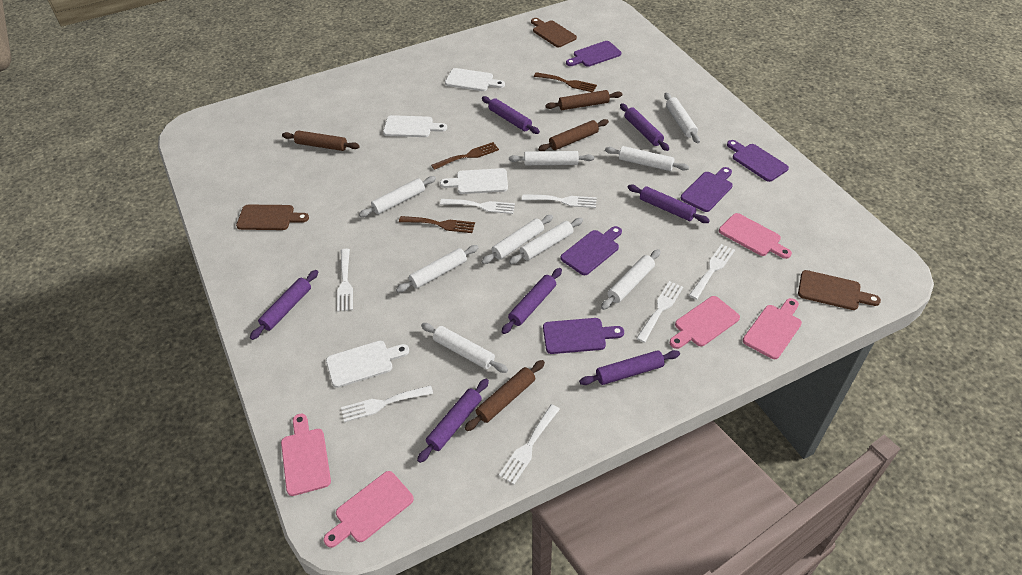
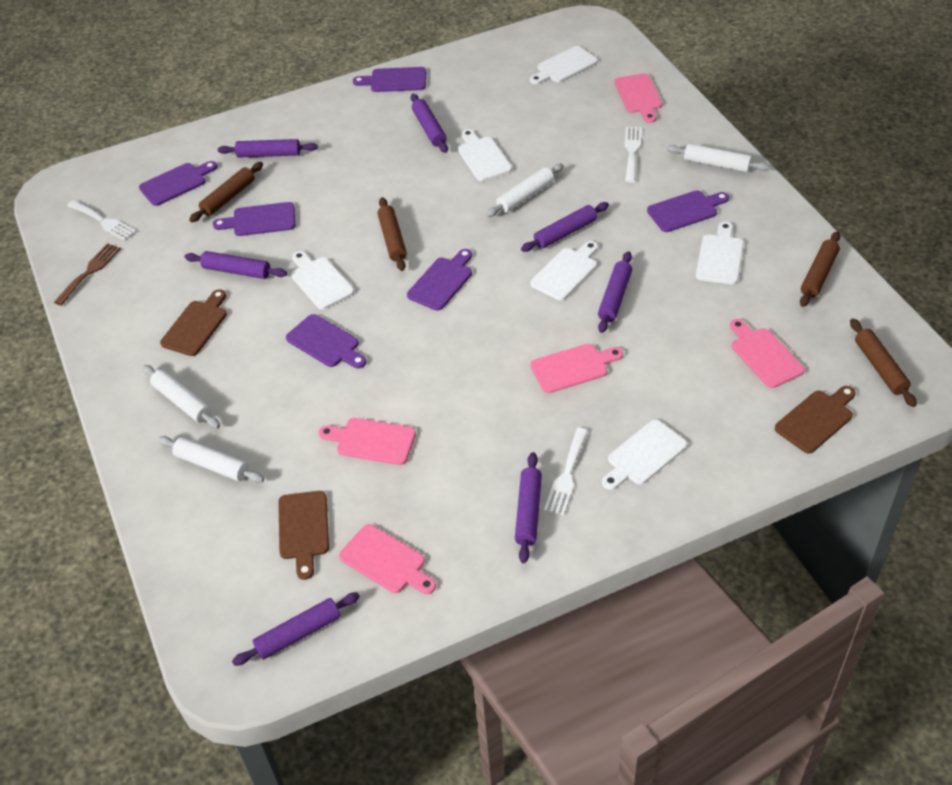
brown fork: 3 -> 1
purple cutting board: 5 -> 6
white cutting board: 4 -> 6
white fork: 7 -> 3
white rolling pin: 9 -> 4

